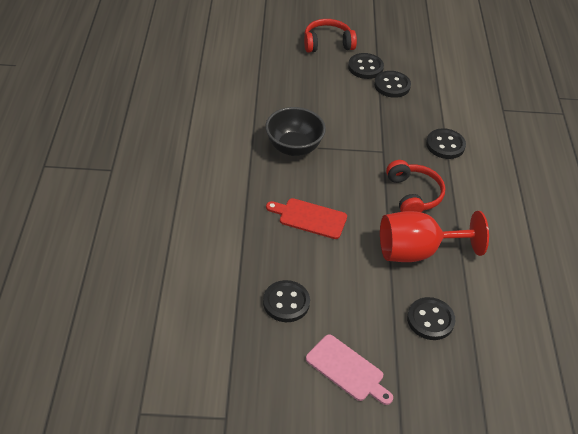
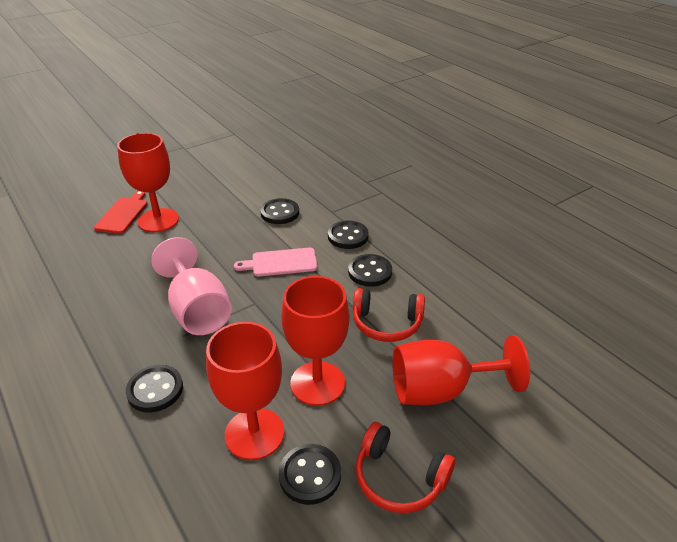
black bowl: 1 -> 0
pink goblet: 0 -> 1
red goblet: 1 -> 4

